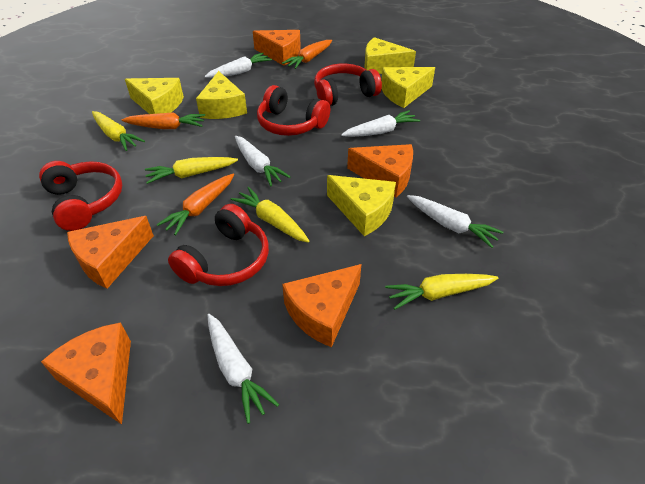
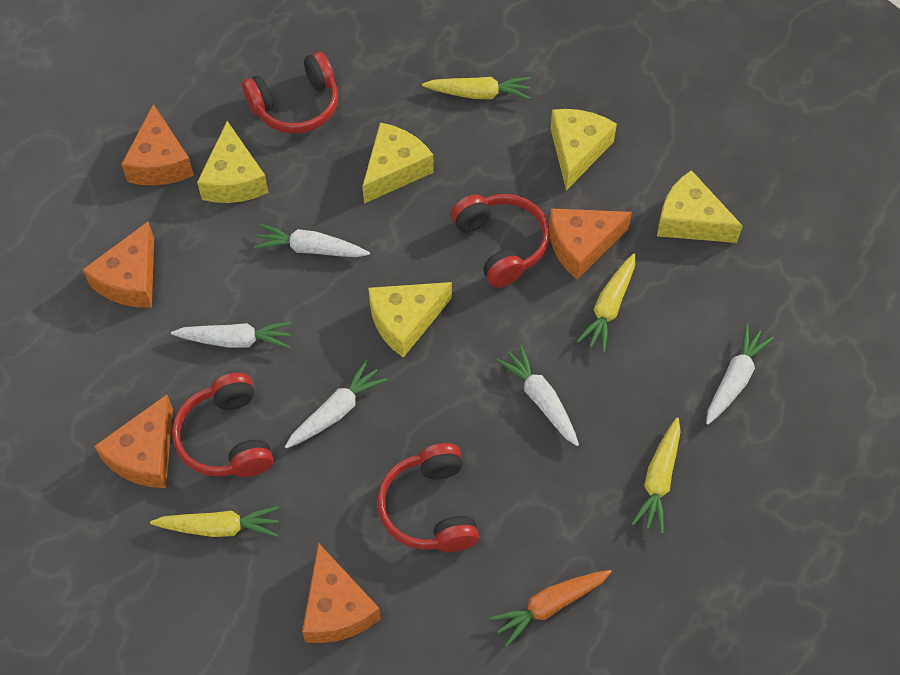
orange carrot: 3 -> 1

